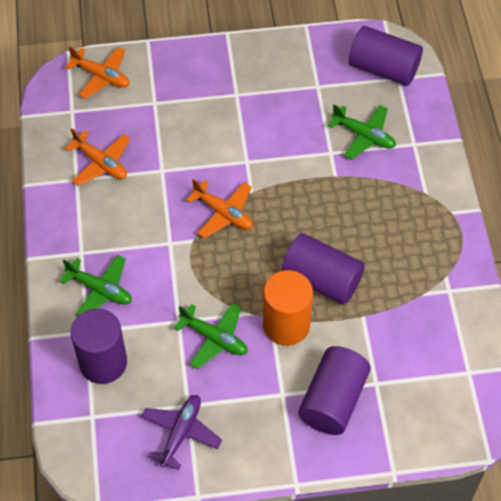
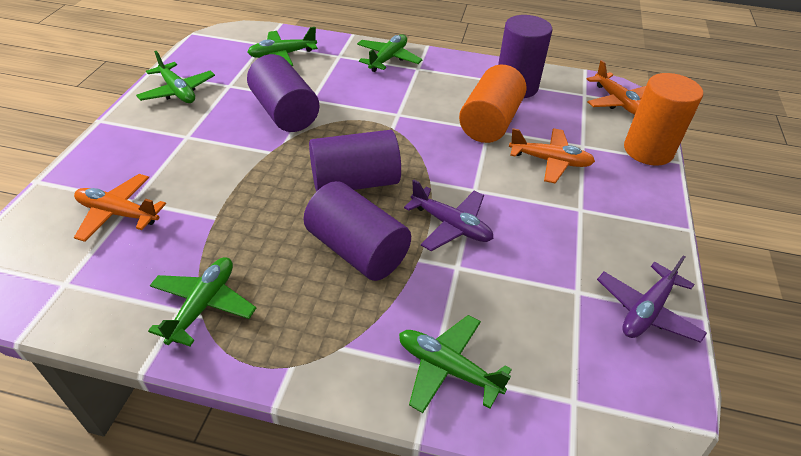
green plane: 3 -> 5
orange cylinder: 1 -> 2
purple plane: 1 -> 2

